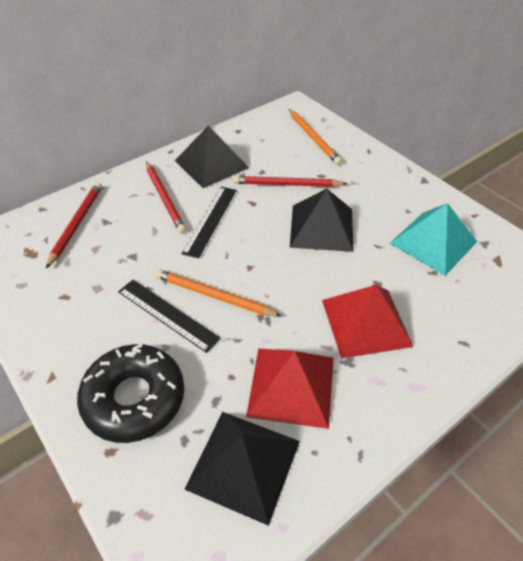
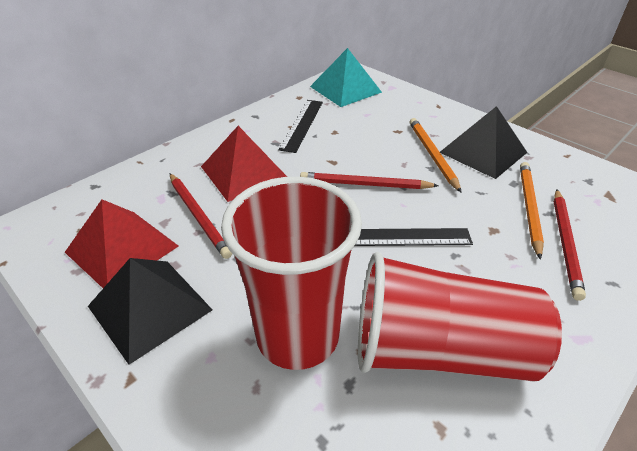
black donut: 1 -> 0
black pyramid: 3 -> 2
red cup: 0 -> 2

